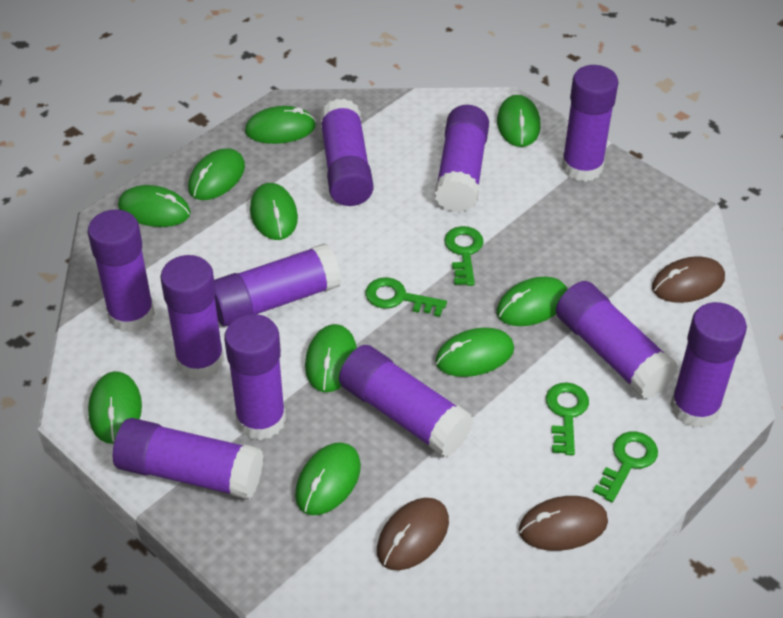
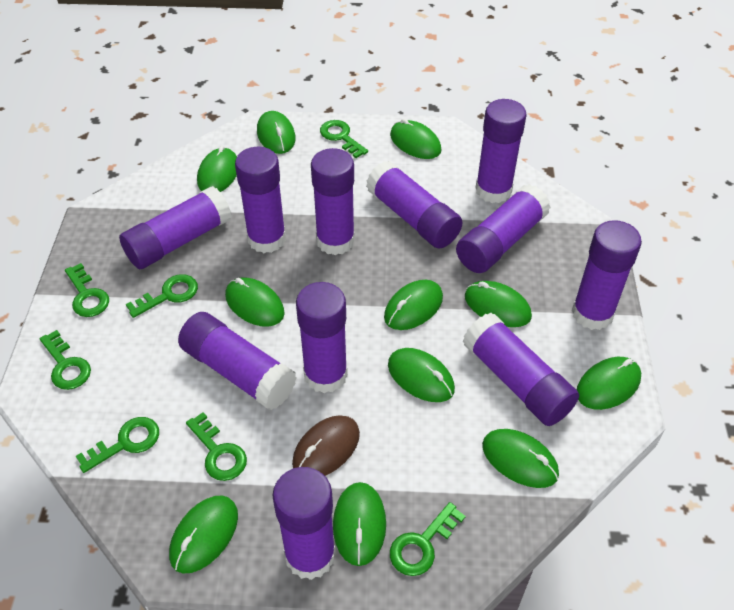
brown mouse: 3 -> 1
green key: 4 -> 7
green mouse: 10 -> 11

